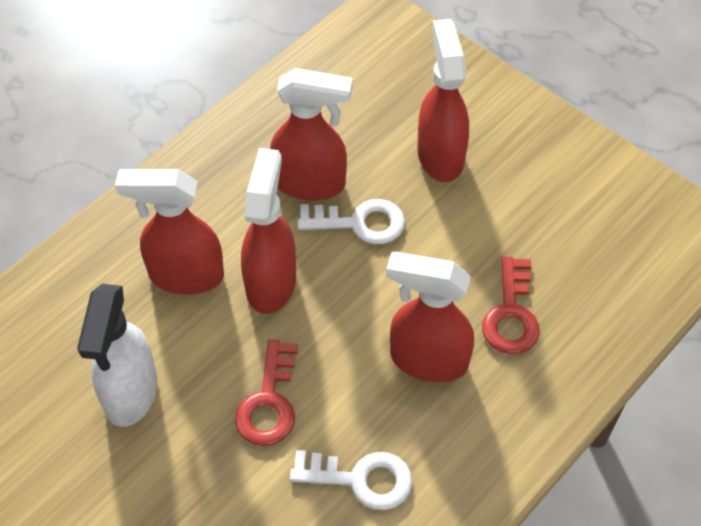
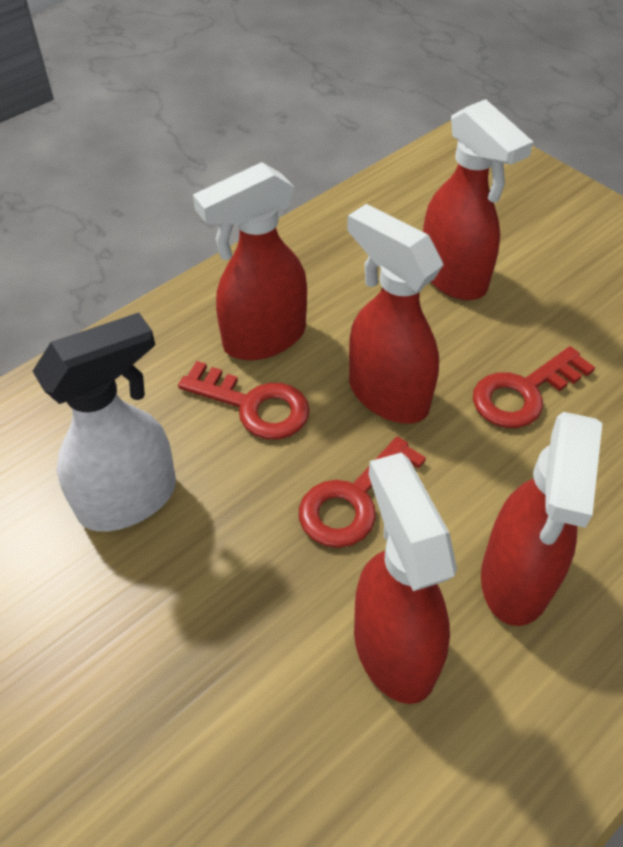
red key: 2 -> 3
white key: 2 -> 0

